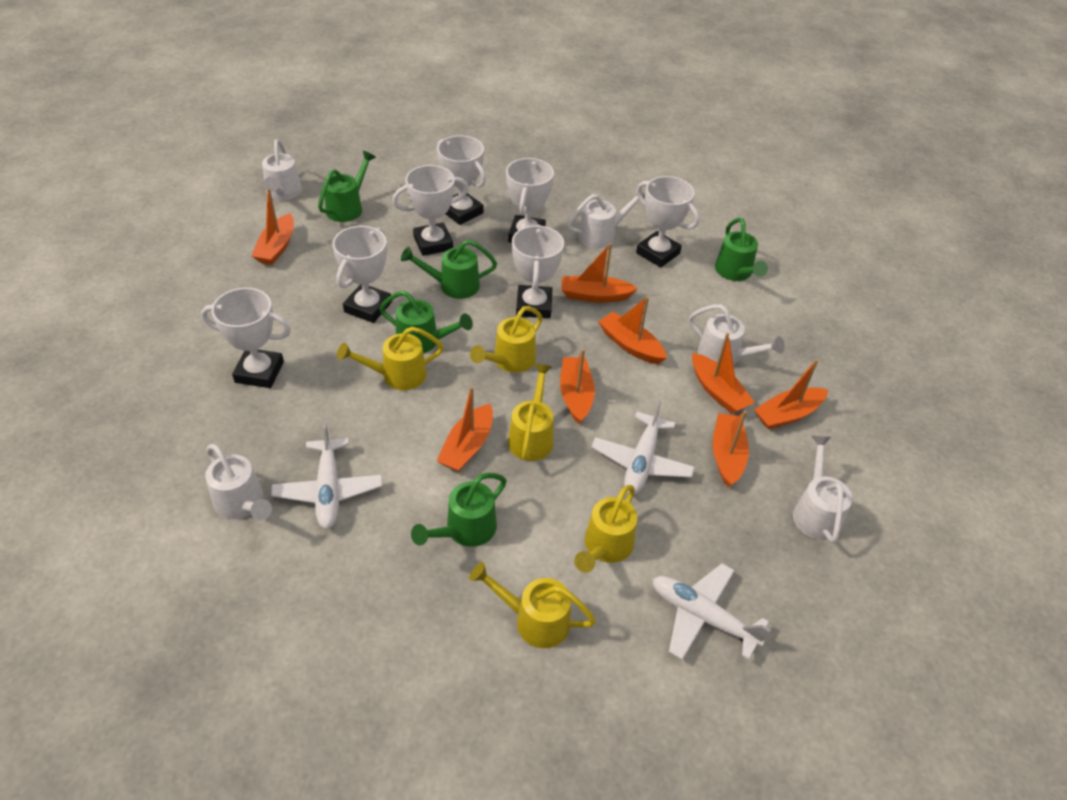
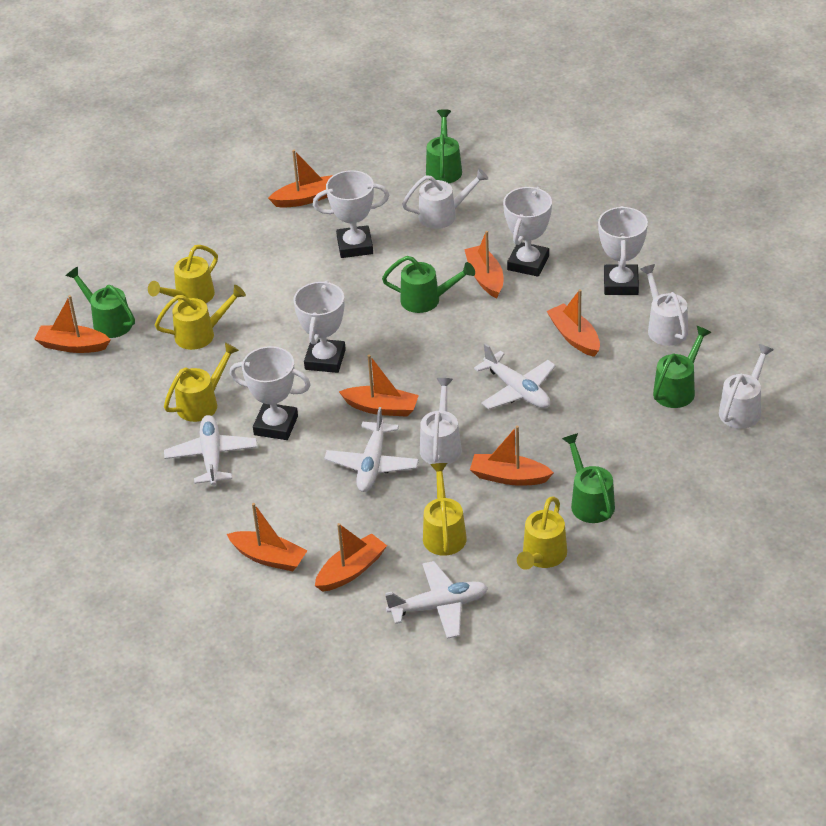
white plane: 3 -> 4
white trophy: 7 -> 5
white watering can: 5 -> 4

